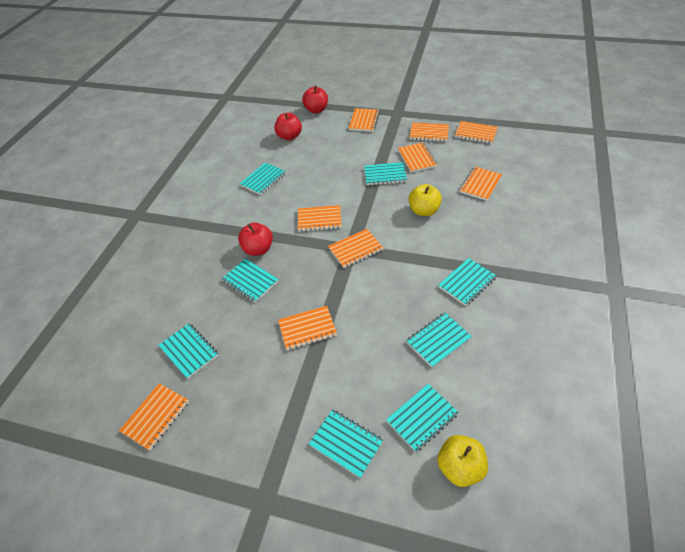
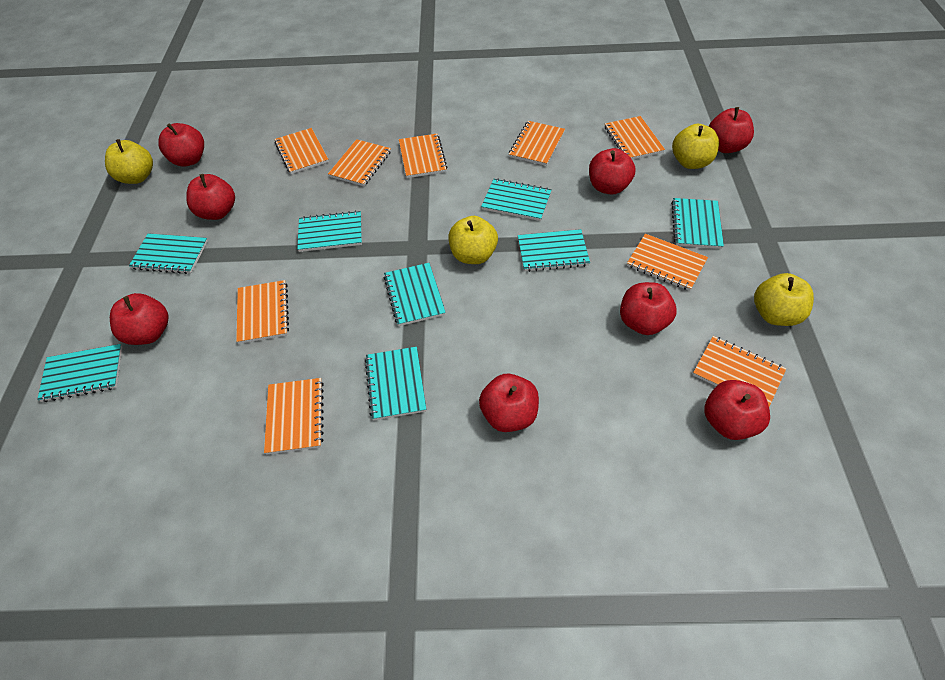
red apple: 3 -> 8
yellow apple: 2 -> 4

